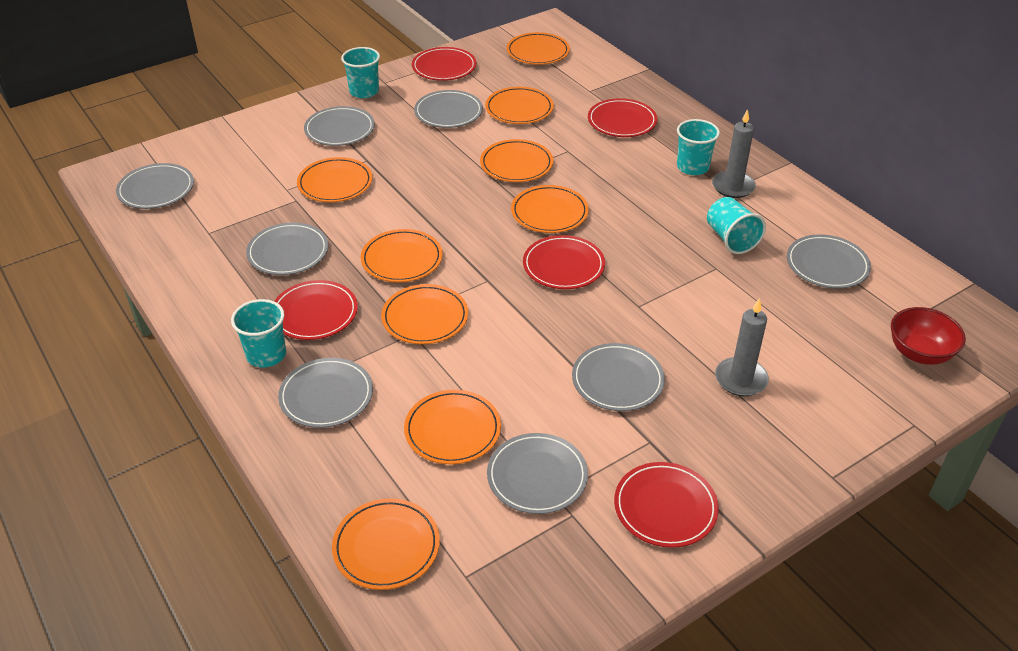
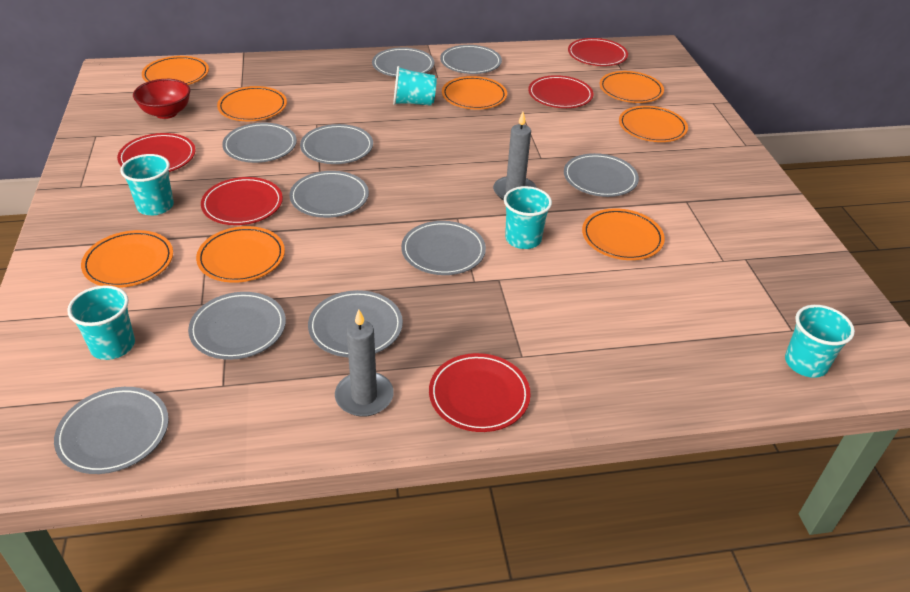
grey plate: 8 -> 10
orange plate: 9 -> 8
turquoise cup: 4 -> 5

